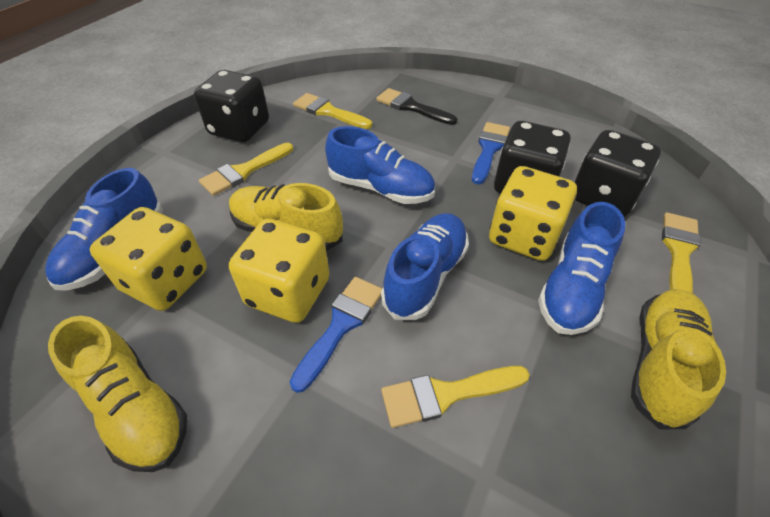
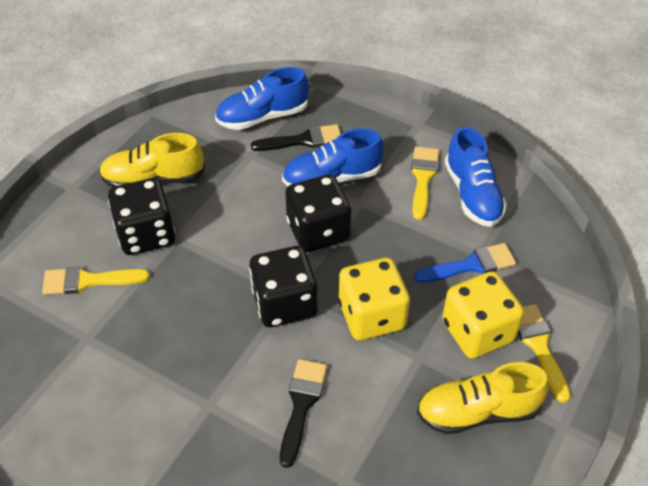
black brush: 1 -> 2
blue brush: 2 -> 1
blue shoe: 4 -> 3
yellow brush: 4 -> 3
yellow dice: 3 -> 2
yellow shoe: 3 -> 2

